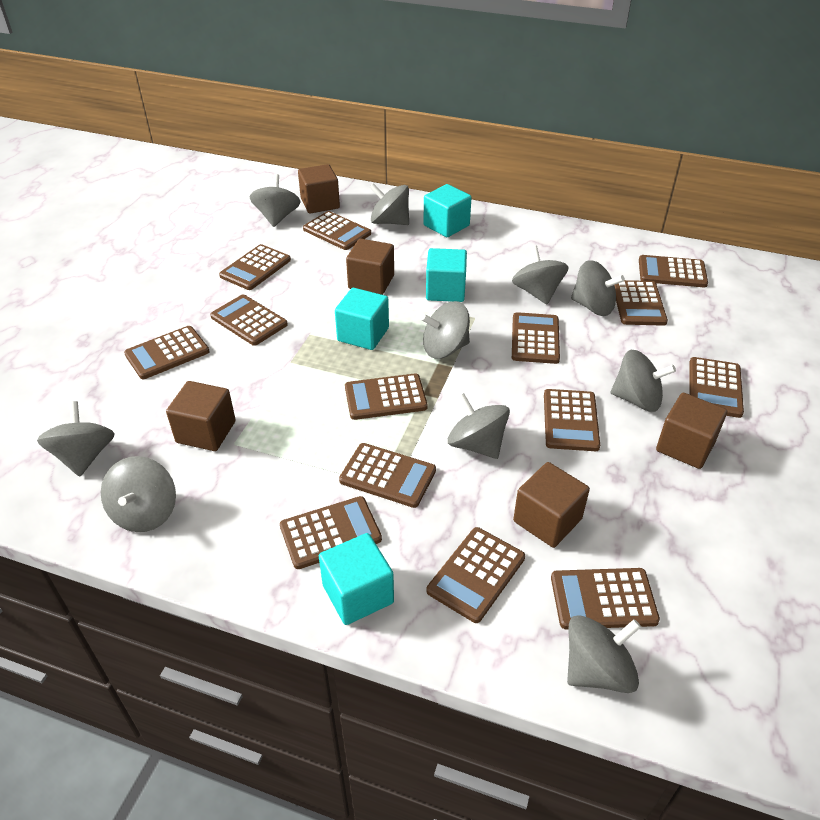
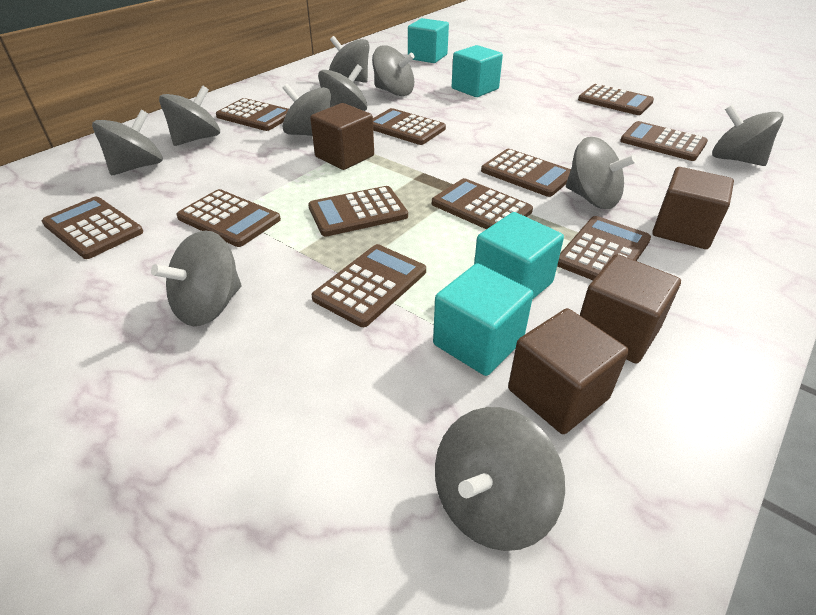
brown calculator: 14 -> 11
brown cube: 5 -> 4

